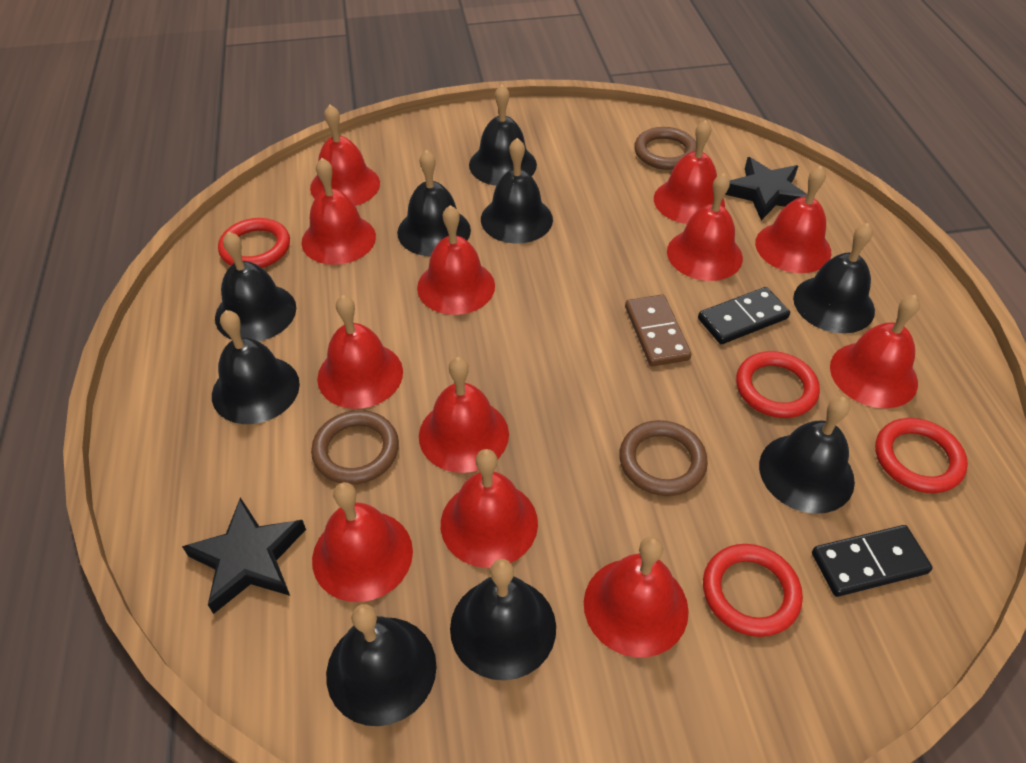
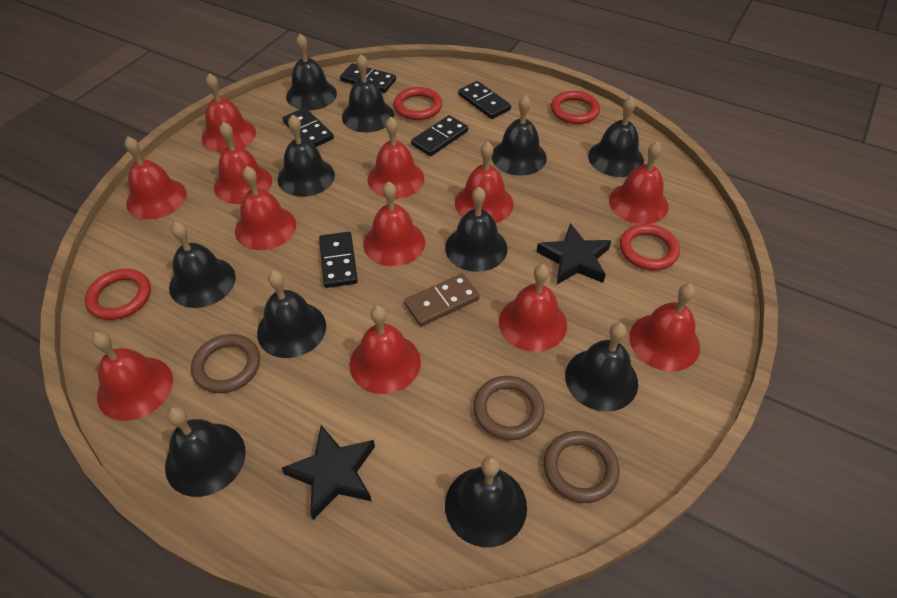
black bell: 9 -> 11
black domino: 2 -> 5

